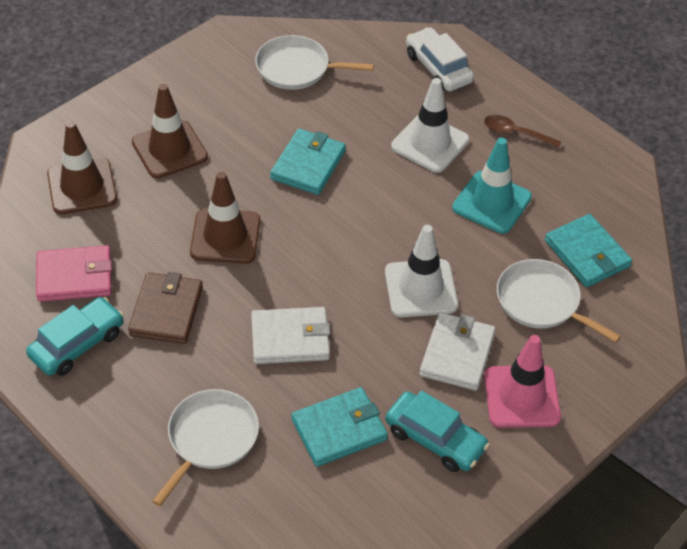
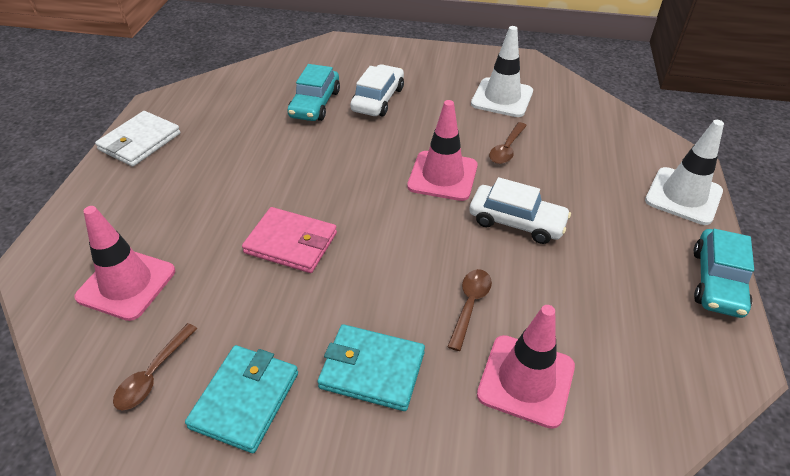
brown spoon: 1 -> 3
brown traffic cone: 3 -> 0
brown wallet: 1 -> 0
pink traffic cone: 1 -> 3
turquoise traffic cone: 1 -> 0
turquoise wallet: 3 -> 2
white car: 1 -> 2
white pan: 3 -> 0
white wallet: 2 -> 1

